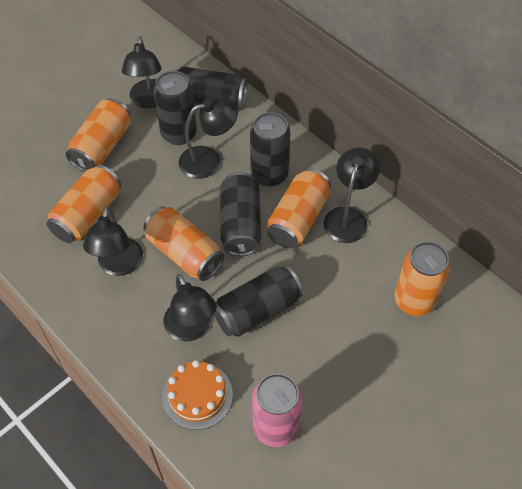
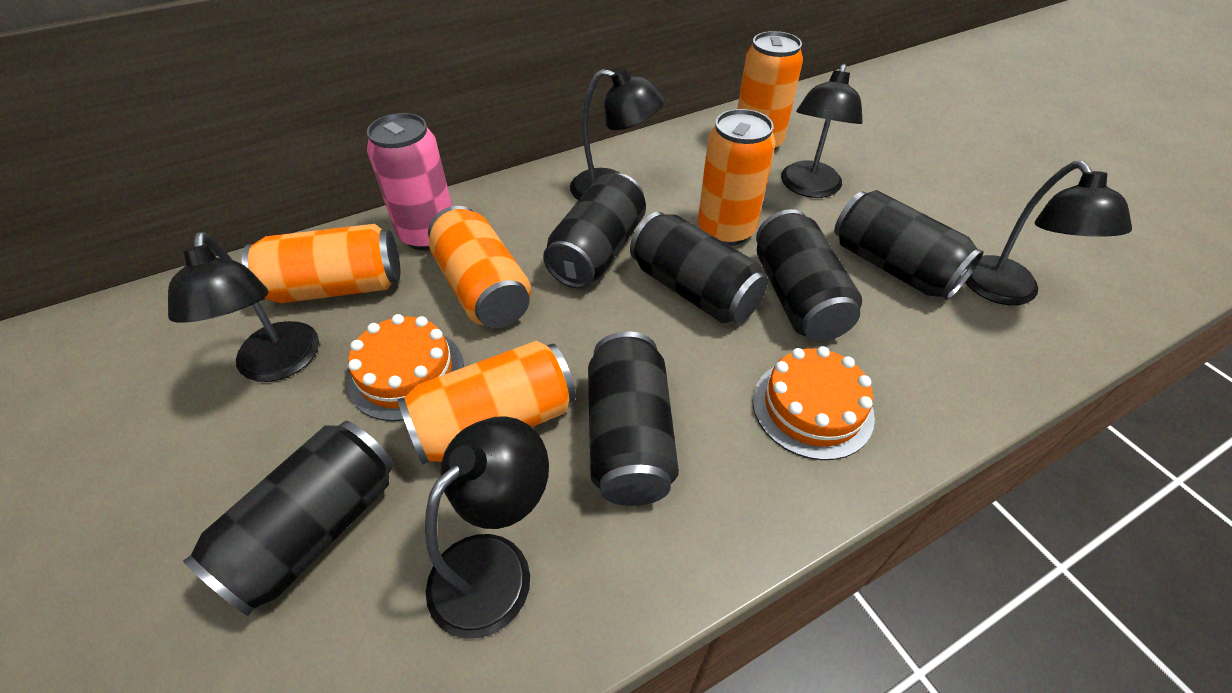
black can: 5 -> 6
orange cake: 1 -> 2

